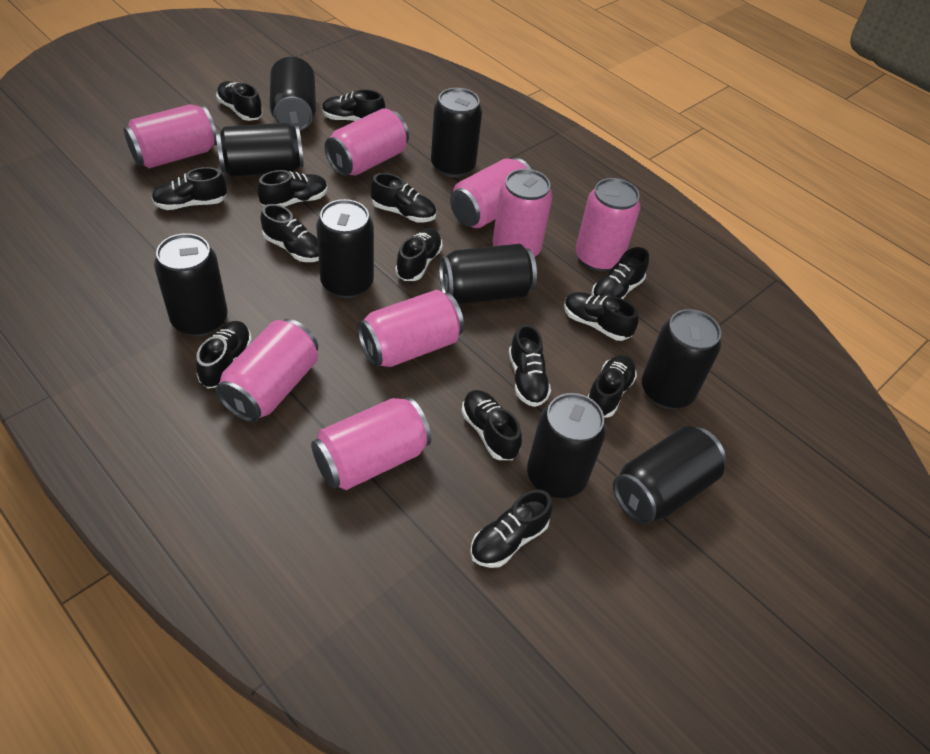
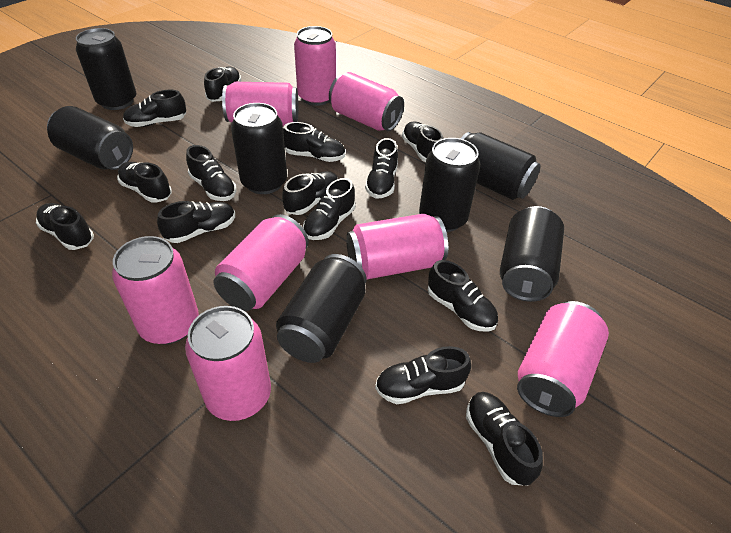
black can: 9 -> 7

